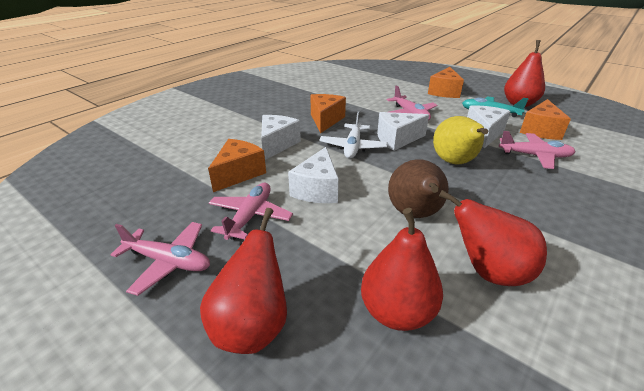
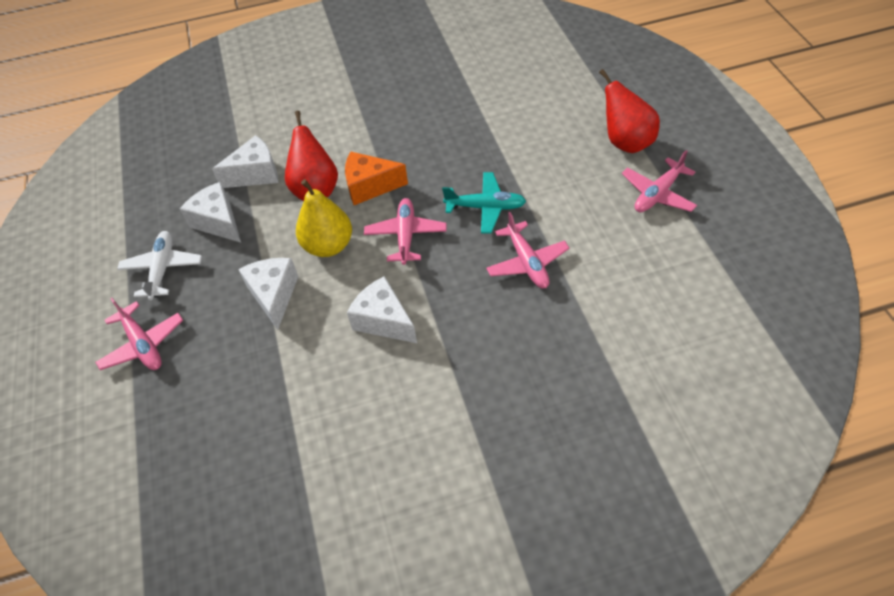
brown pear: 1 -> 0
orange cheese: 4 -> 1
red pear: 4 -> 2

